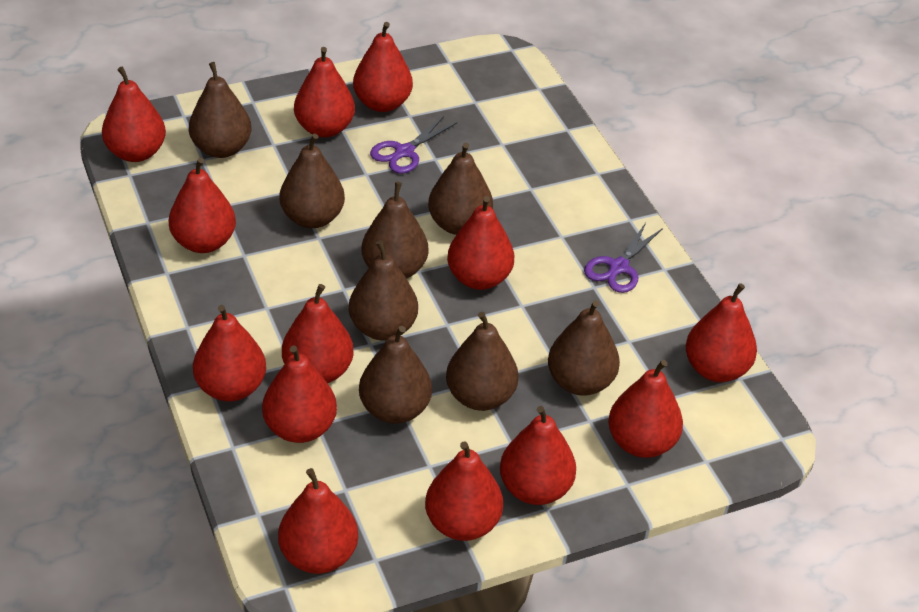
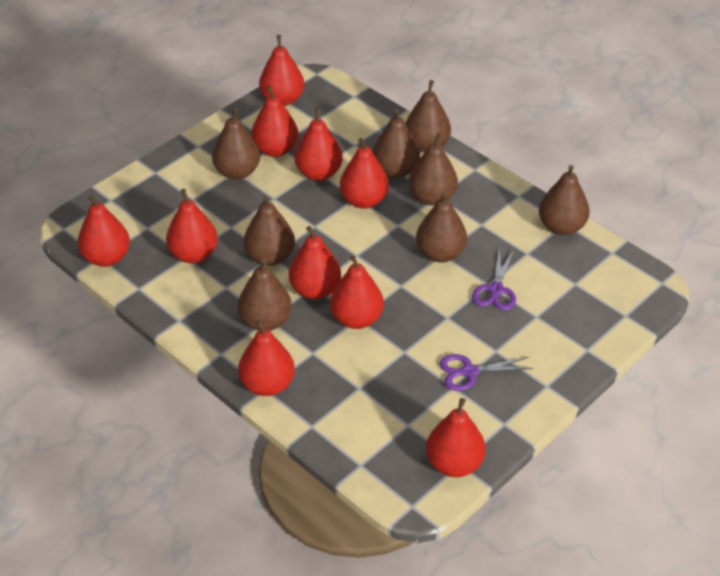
red pear: 13 -> 10

